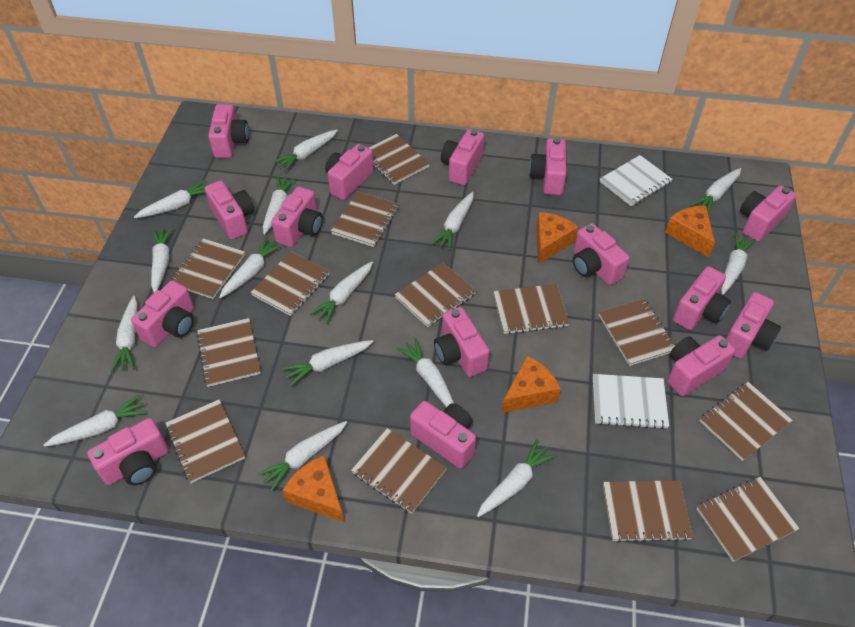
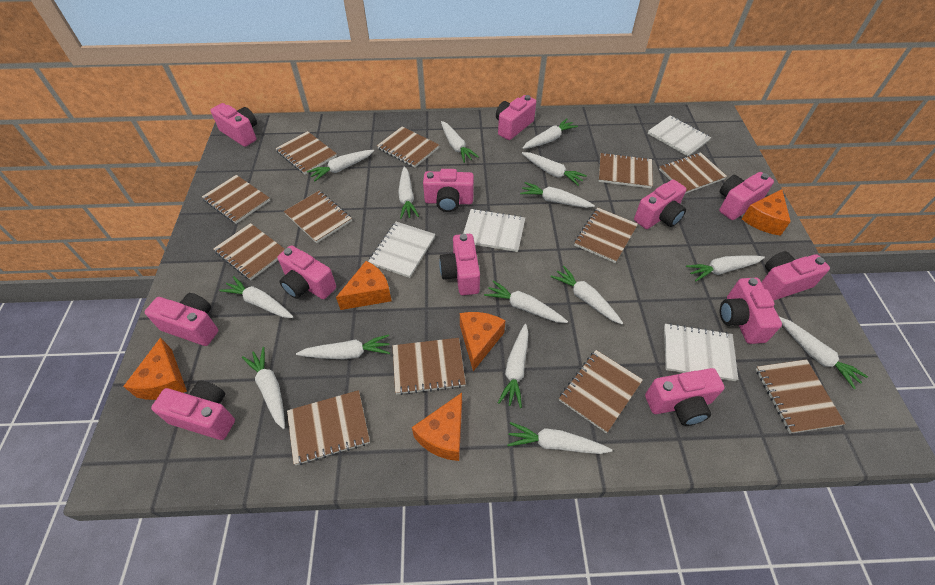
brown notebook: 13 -> 12
orange cheese: 4 -> 5
pink camera: 15 -> 12
white notebook: 2 -> 4

